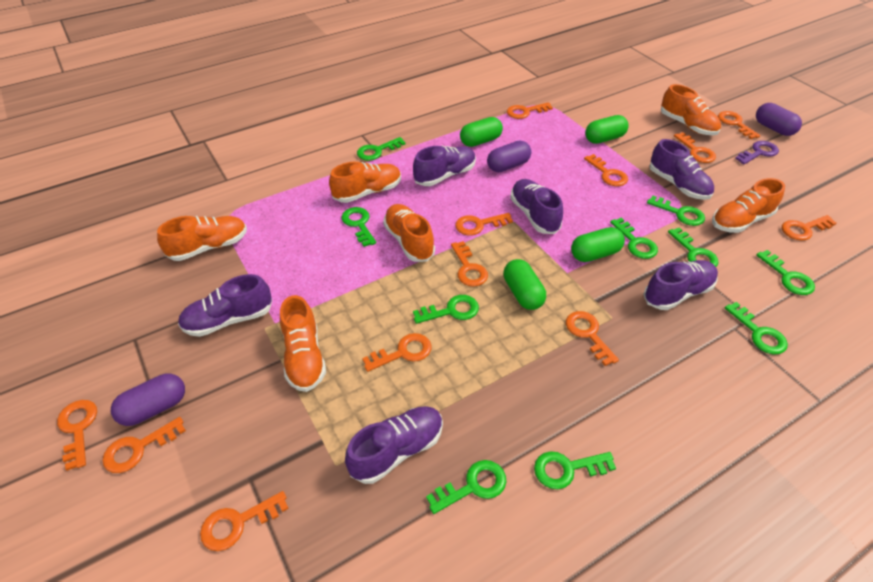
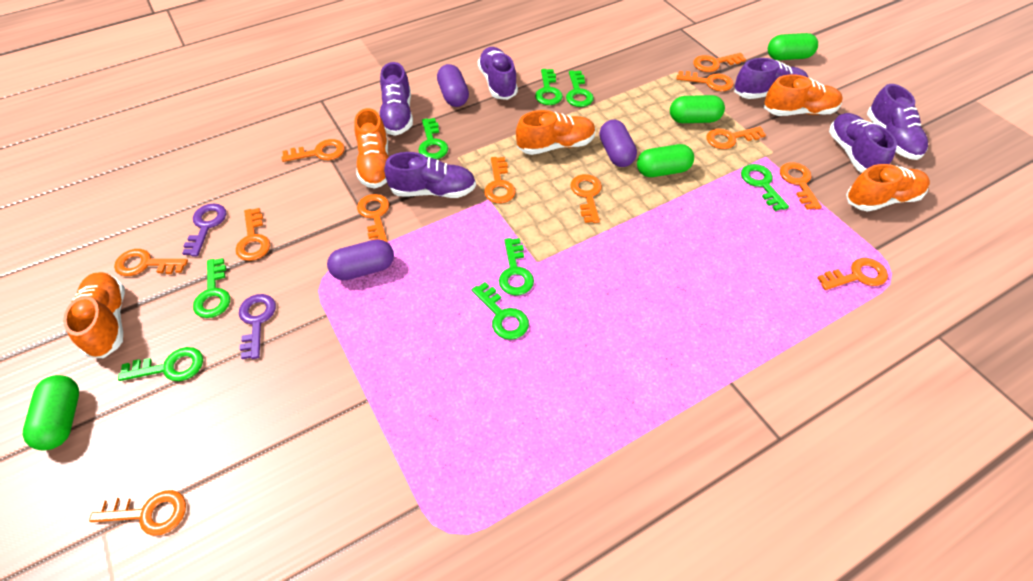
green key: 10 -> 8
orange shoe: 6 -> 5
purple key: 1 -> 2

